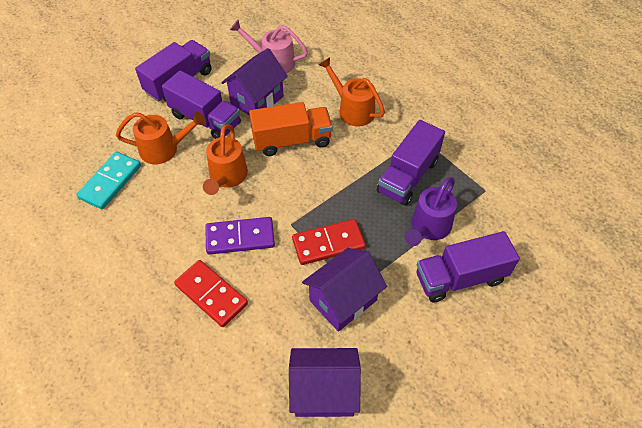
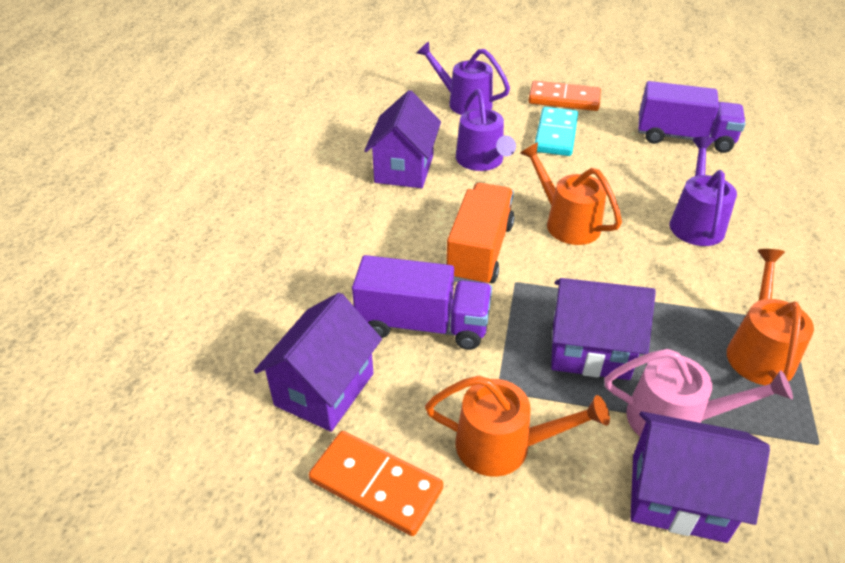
orange domino: 0 -> 2
purple domino: 1 -> 0
purple house: 3 -> 4
purple truck: 4 -> 2
purple watering can: 1 -> 3
red domino: 2 -> 0

